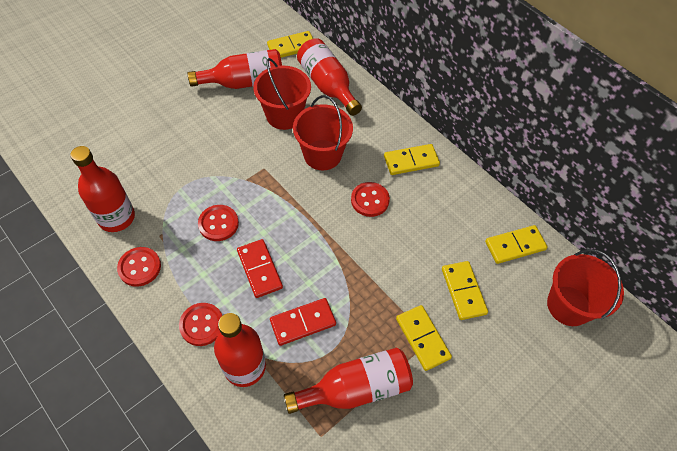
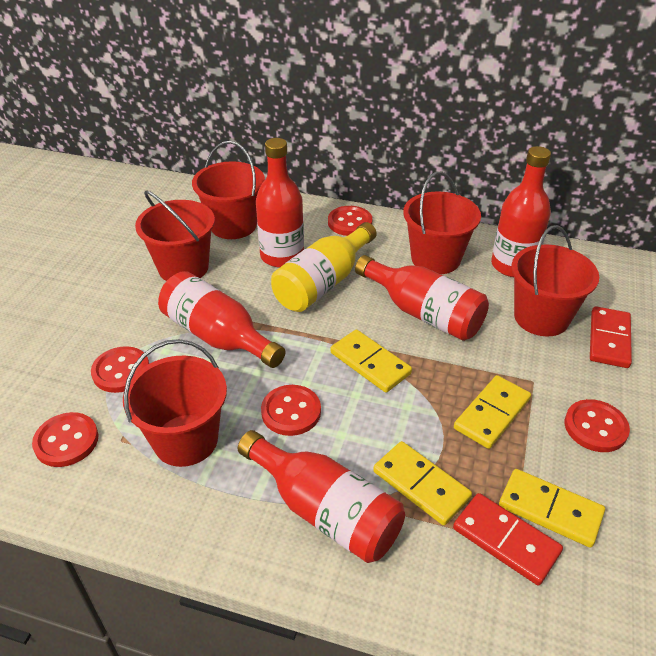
red bucket: 3 -> 5
red button: 4 -> 5
yellow bottle: 0 -> 1
yellow domino: 5 -> 4

